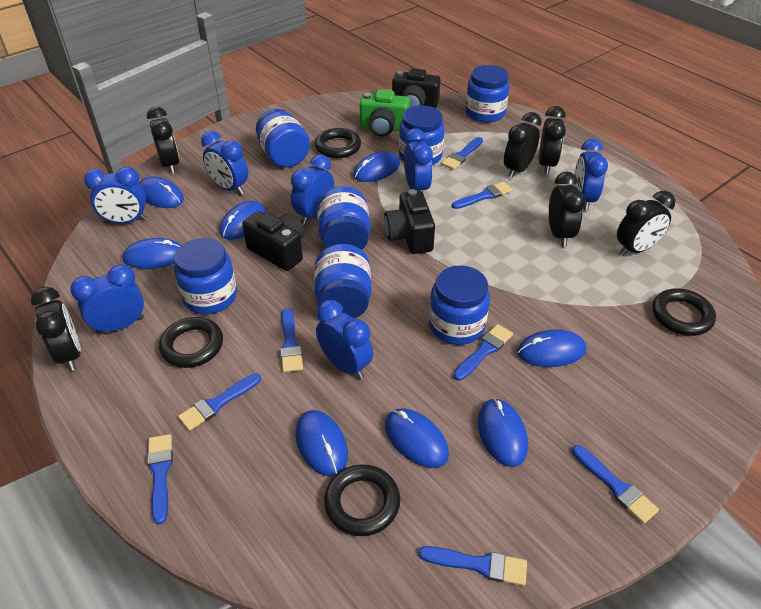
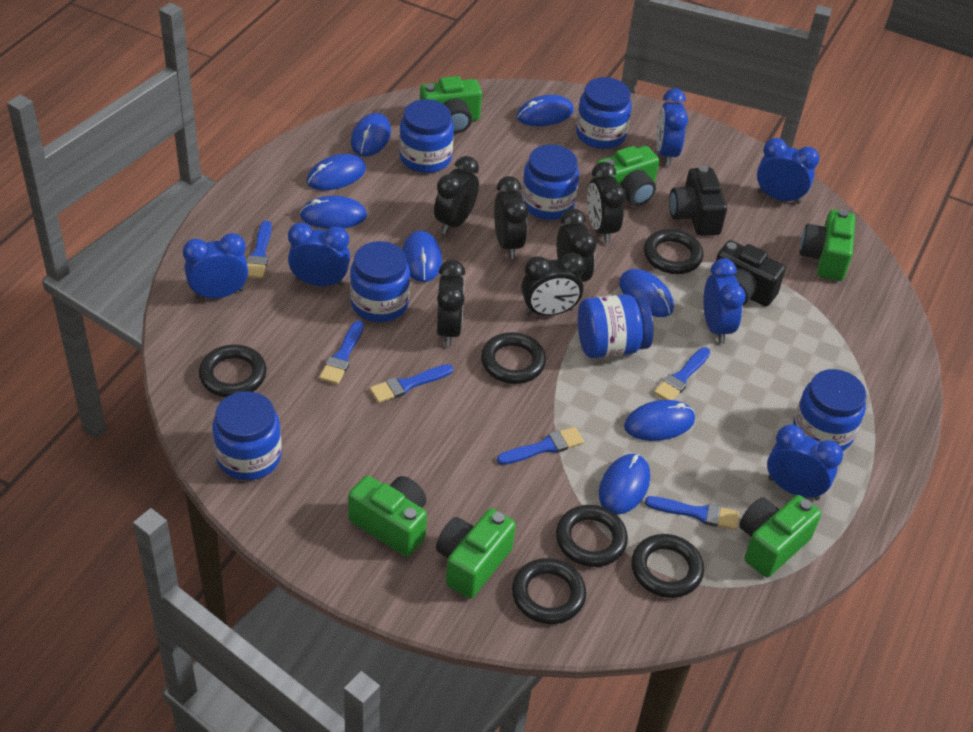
black camera: 3 -> 2
black ring: 4 -> 6
blue brush: 8 -> 6
blue clock: 7 -> 6
green camera: 1 -> 6

